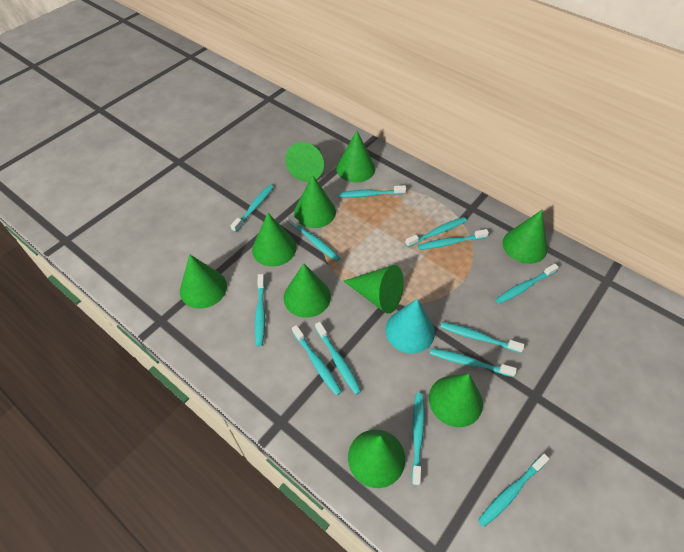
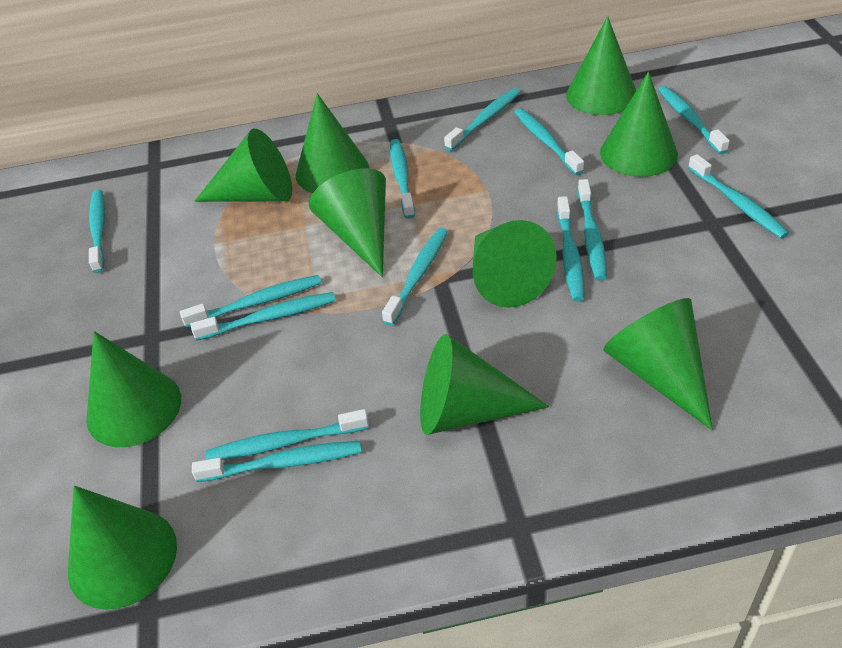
turquoise cone: 1 -> 0

